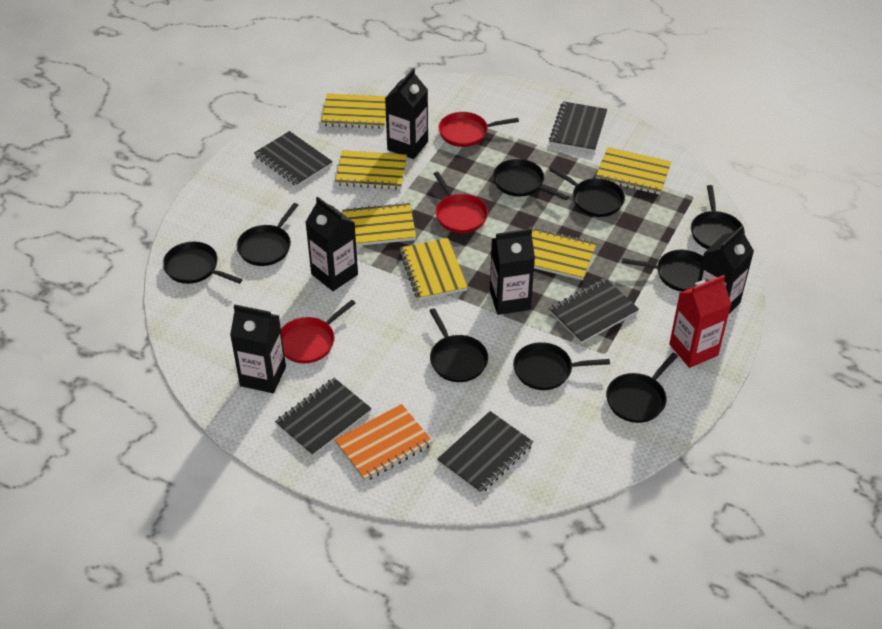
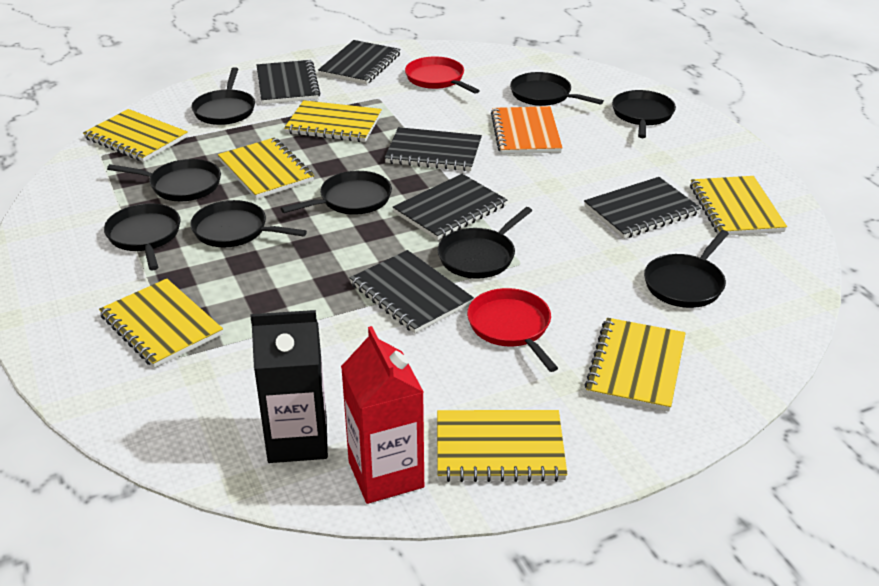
black carton: 5 -> 1
black notebook: 5 -> 6
red pan: 3 -> 2
yellow notebook: 6 -> 7

